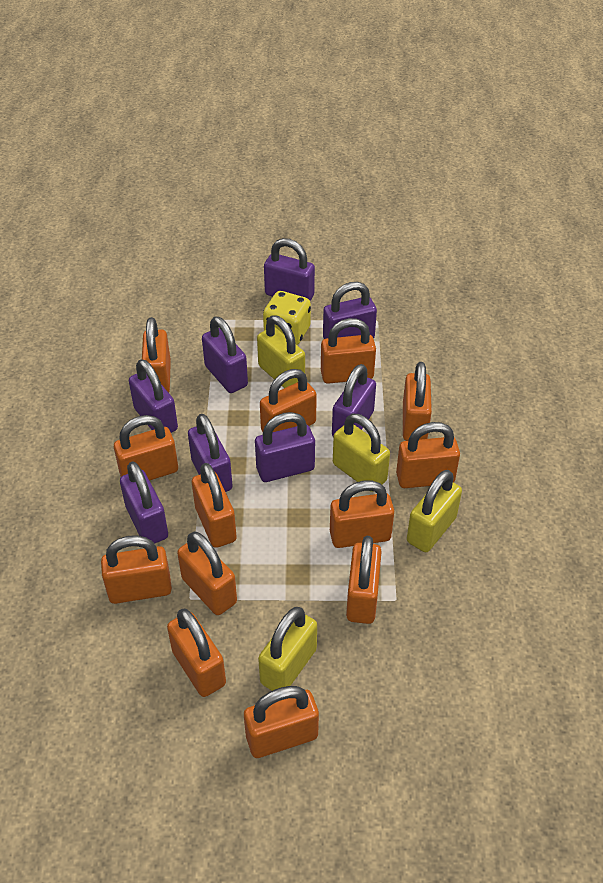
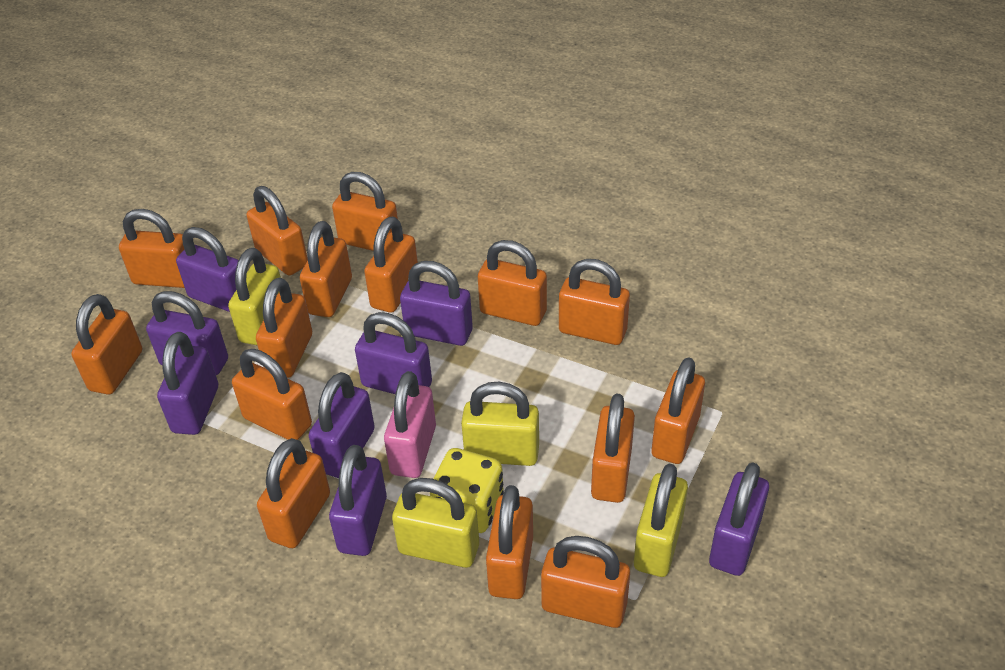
orange padlock: 13 -> 15
pink padlock: 0 -> 1

